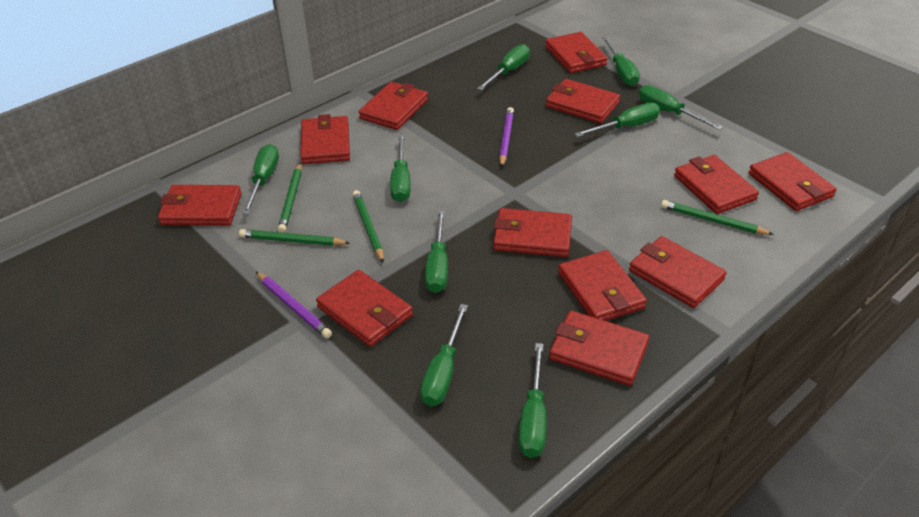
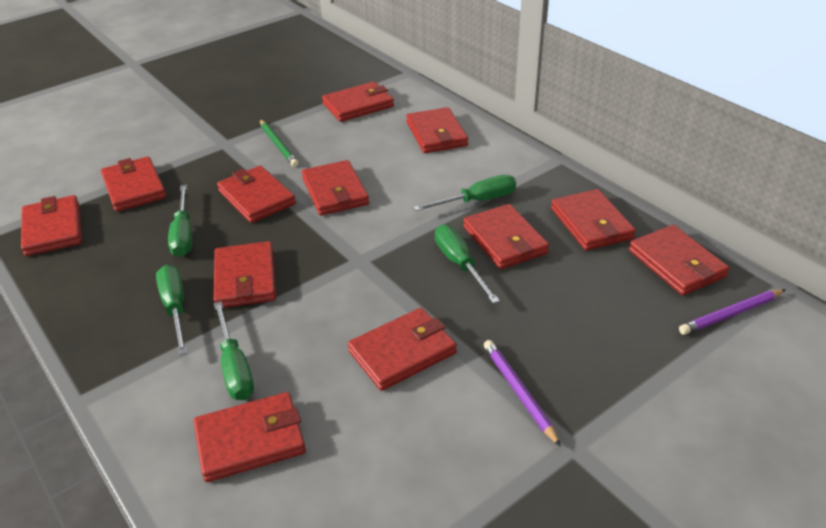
green pencil: 4 -> 1
green screwdriver: 9 -> 5

